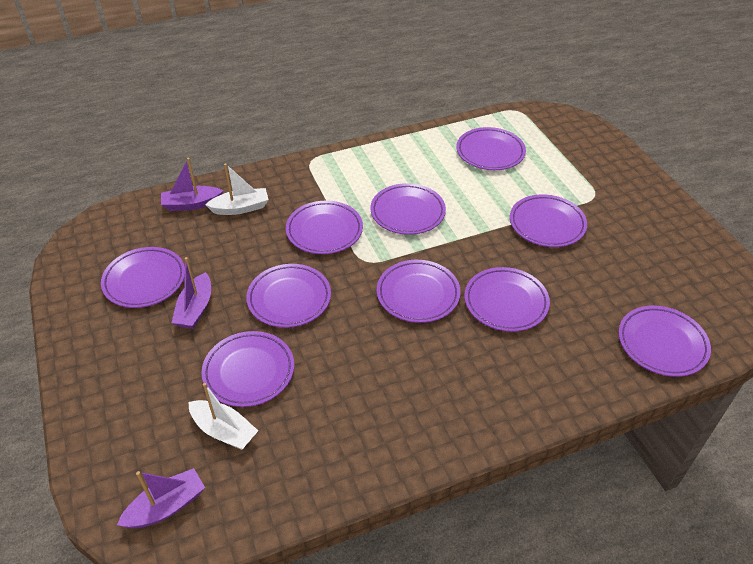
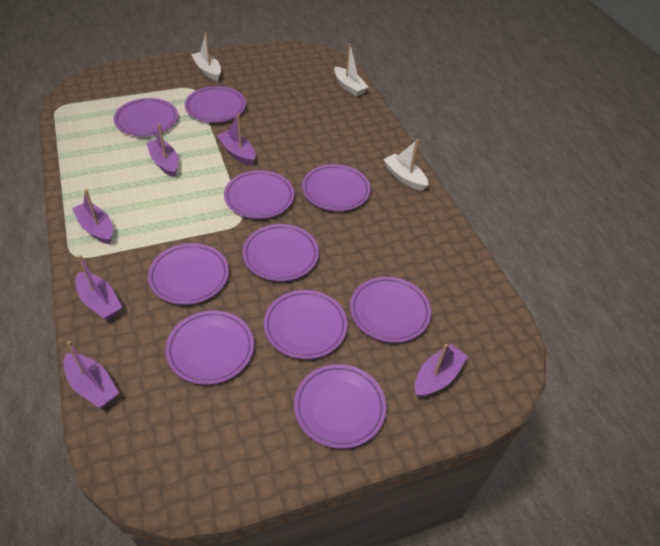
purple boat: 3 -> 6
white boat: 2 -> 3

